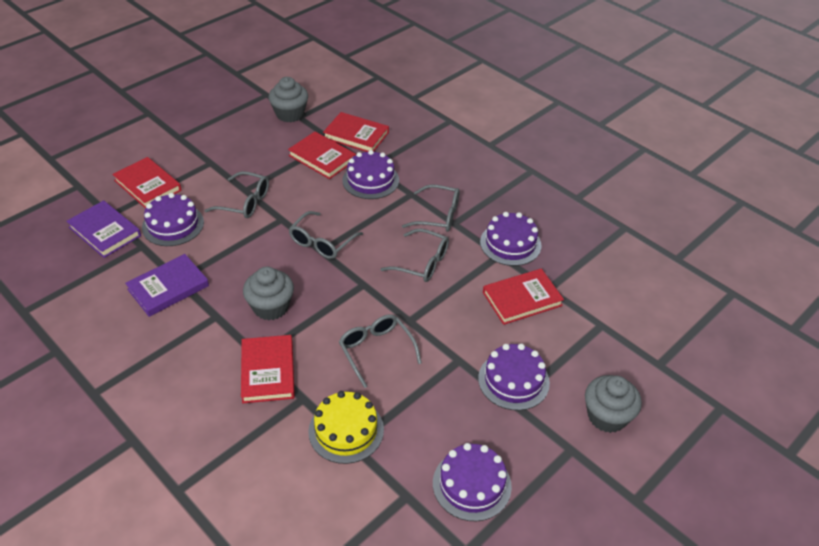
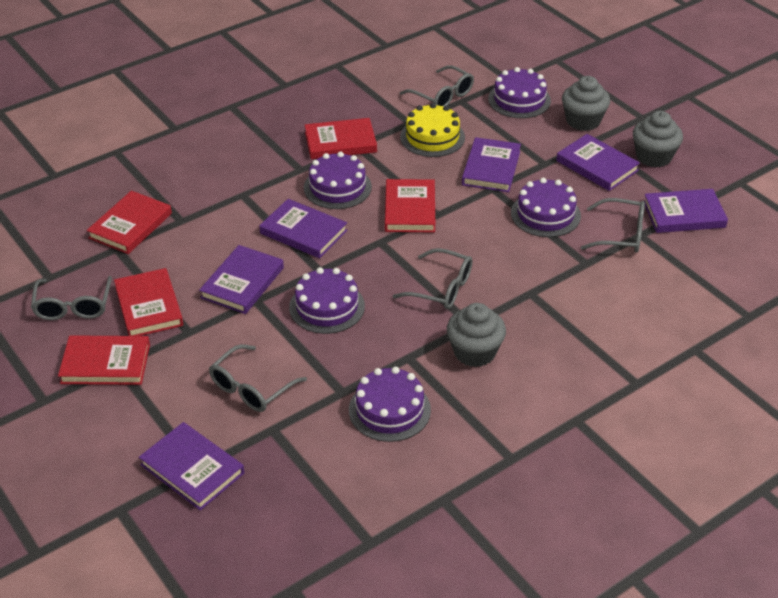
purple book: 2 -> 6

